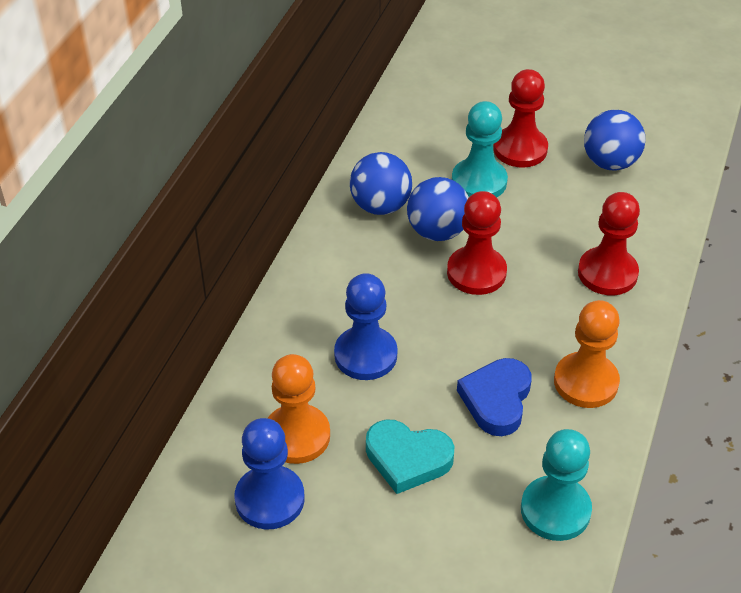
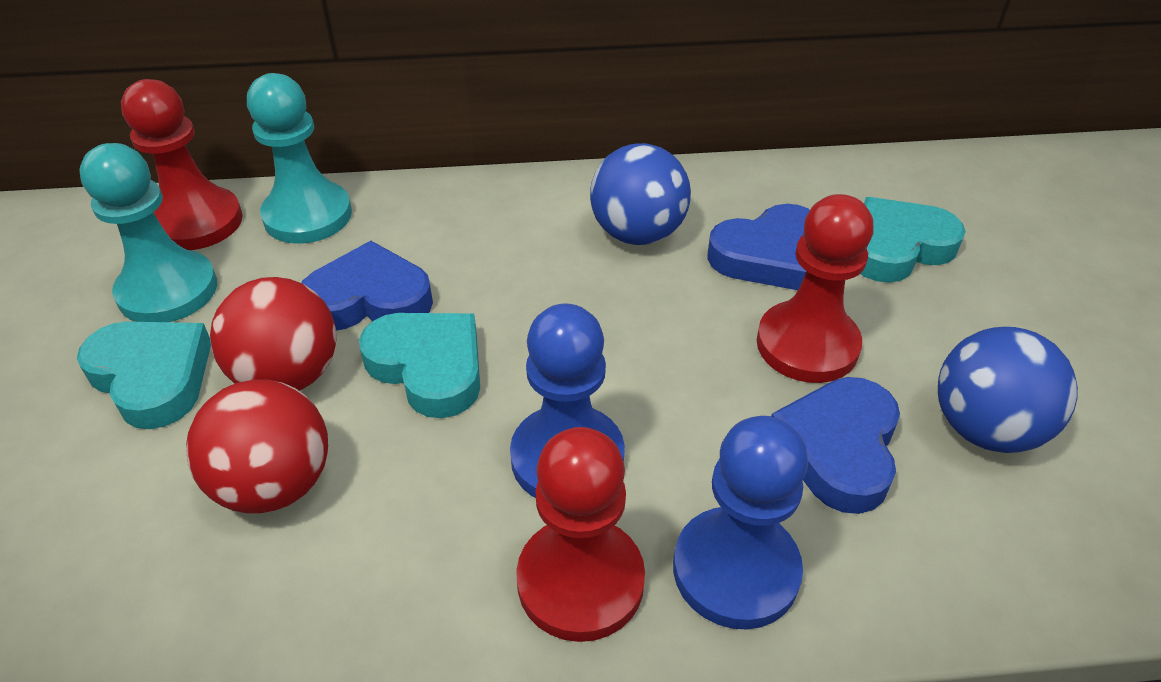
blue ball: 3 -> 2
blue heart: 1 -> 3
orange pawn: 2 -> 0
red ball: 0 -> 2
turquoise heart: 1 -> 3

